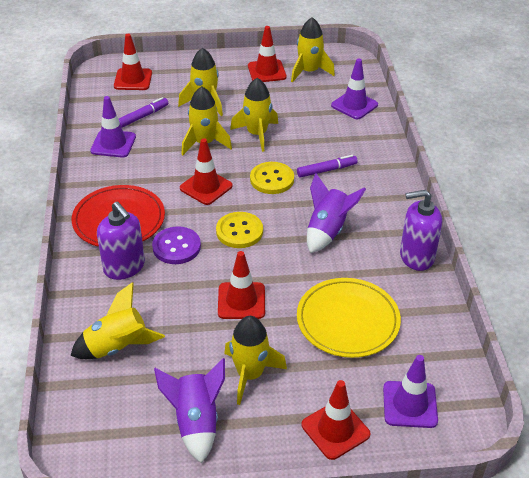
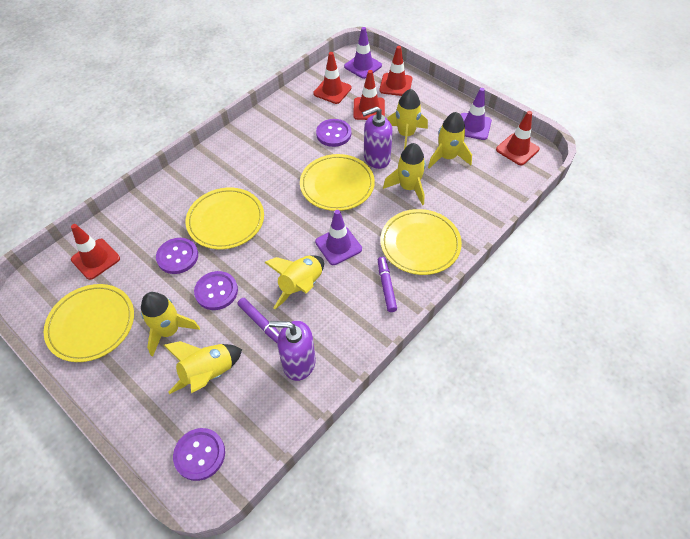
purple button: 1 -> 4
purple rocket: 2 -> 0
red plate: 1 -> 0
yellow button: 2 -> 0
yellow plate: 1 -> 4

